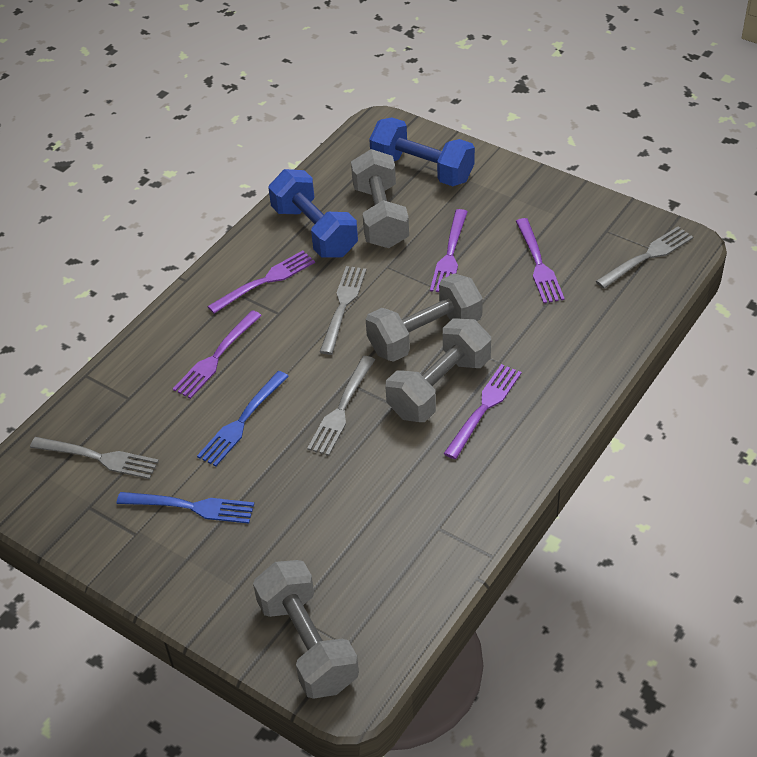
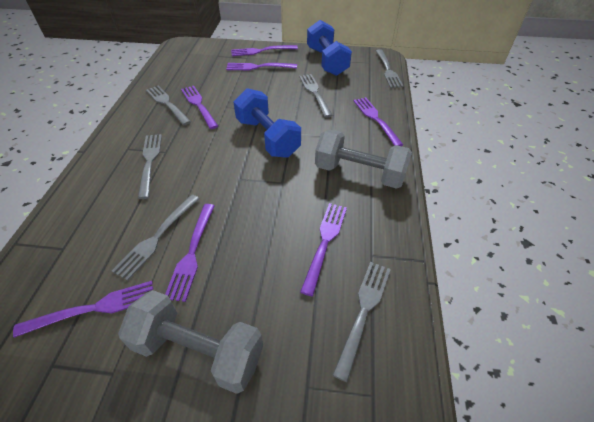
blue fork: 2 -> 0
grey dumbbell: 4 -> 2
grey fork: 4 -> 6
purple fork: 5 -> 7

